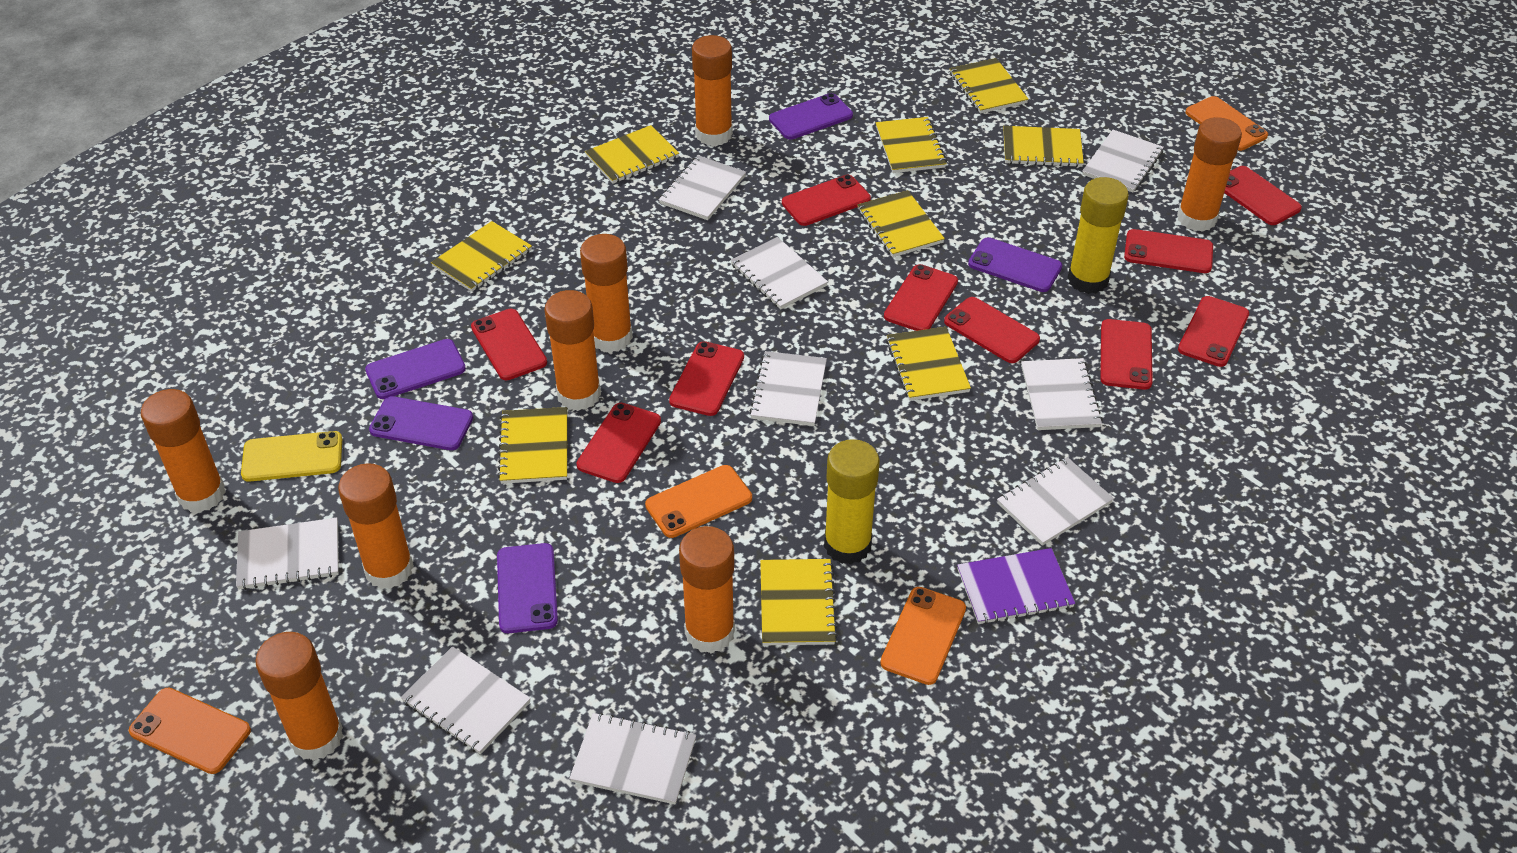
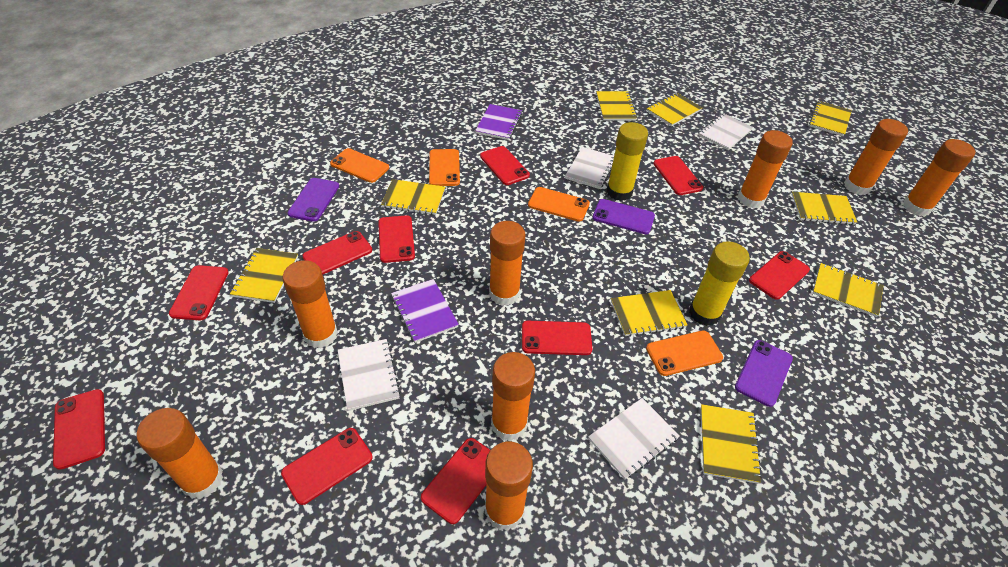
purple notebook: 1 -> 2
purple phone: 5 -> 3
white notebook: 9 -> 4
yellow phone: 1 -> 0

